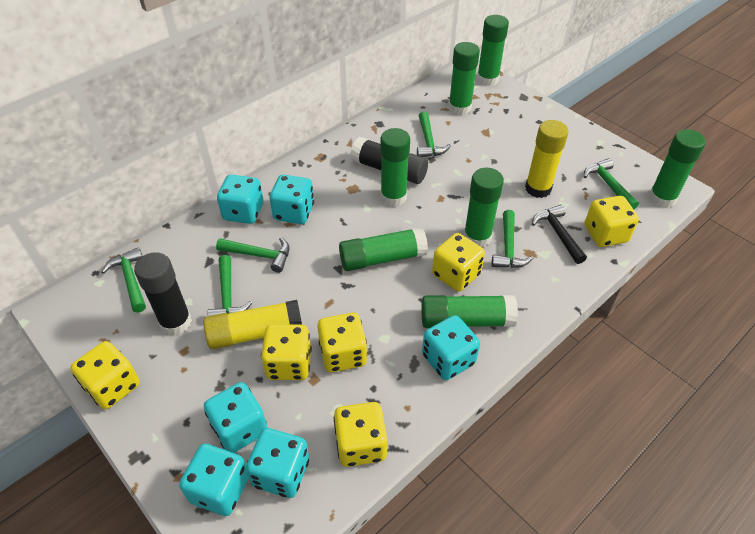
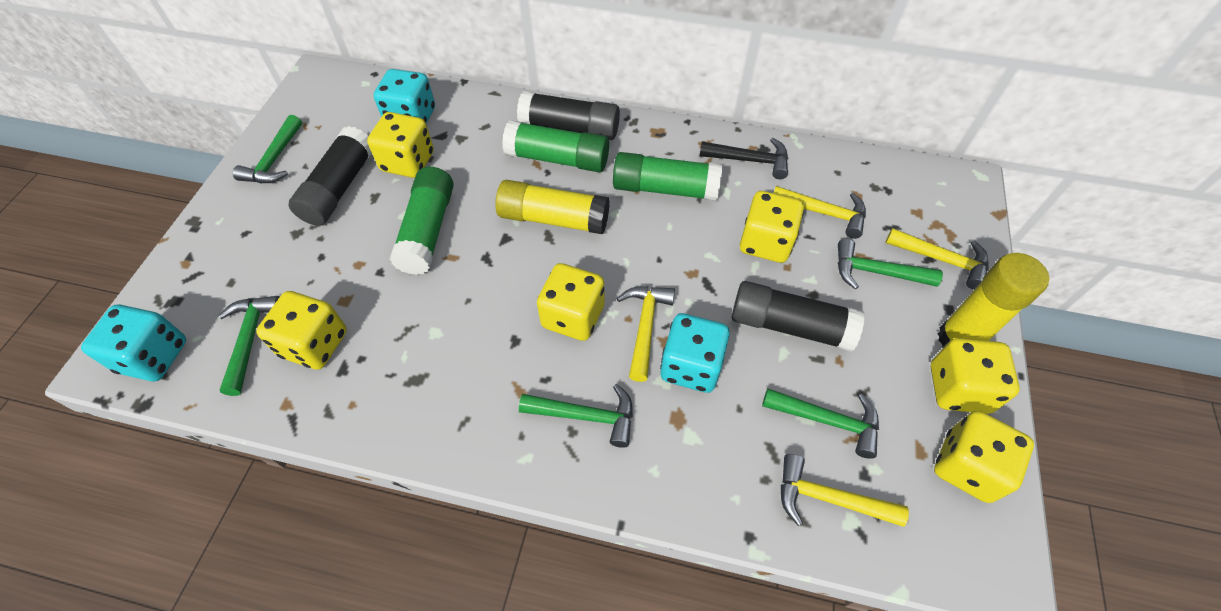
black glue stick: 2 -> 3
green glue stick: 7 -> 3
green hammer: 6 -> 5
turquoise dice: 6 -> 3
yellow hammer: 0 -> 4

